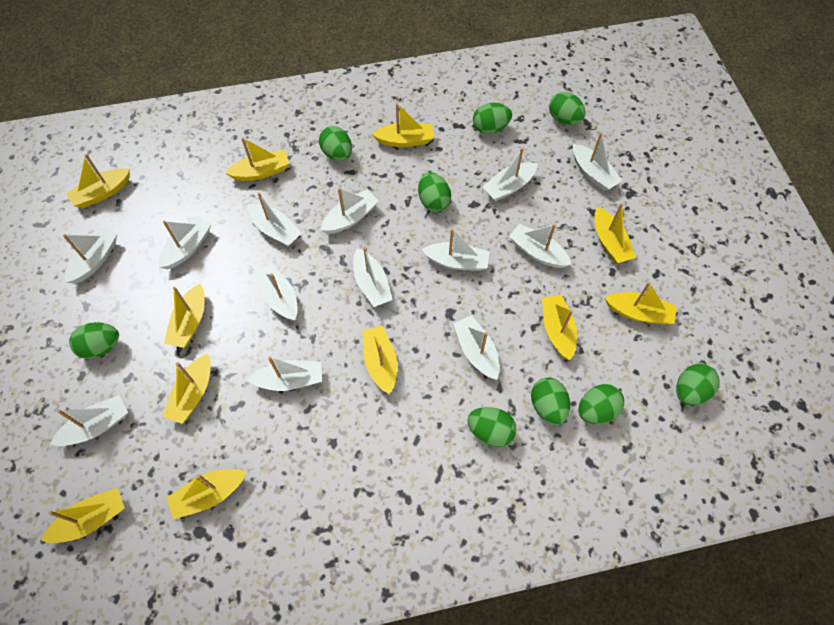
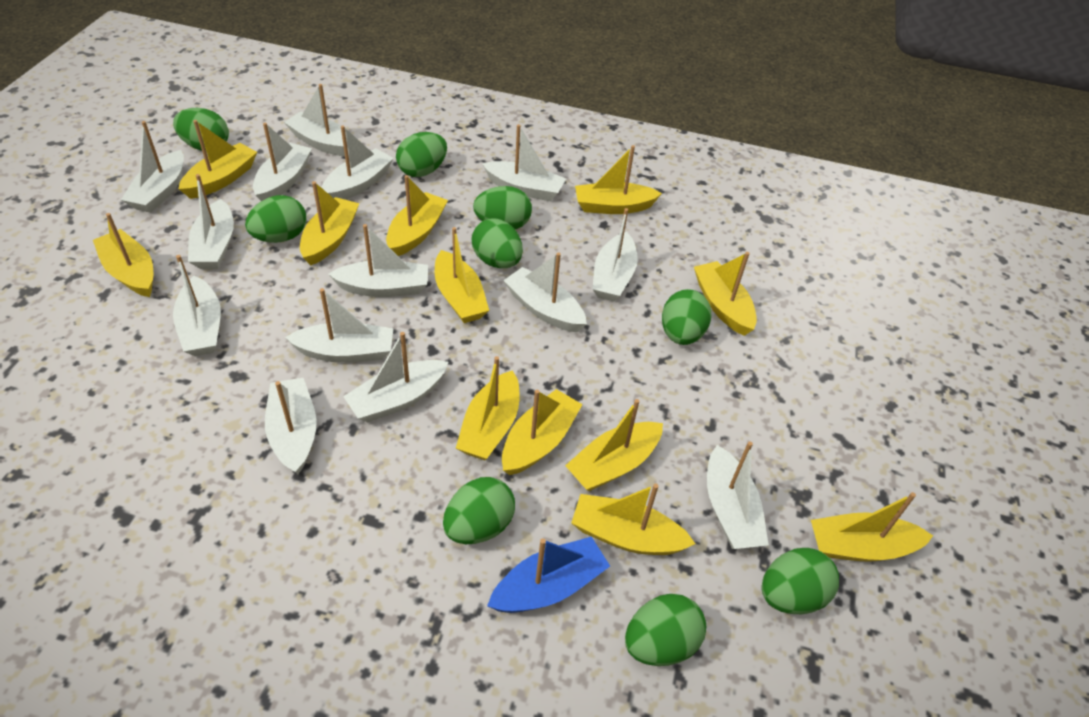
blue boat: 0 -> 1
white boat: 13 -> 14
yellow boat: 11 -> 12

